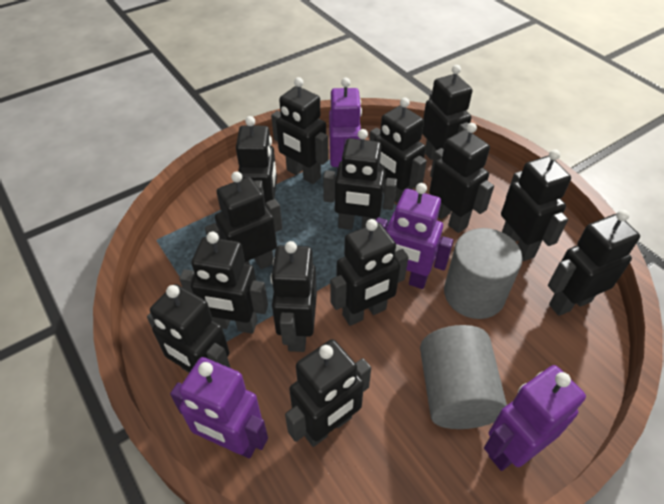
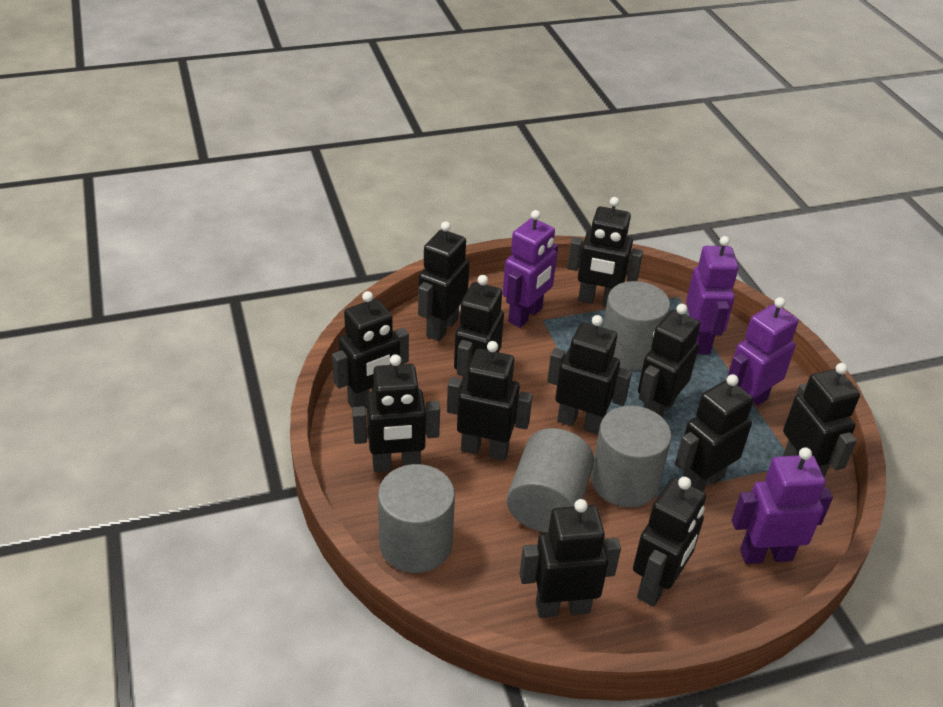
black robot: 14 -> 12
grey cylinder: 2 -> 4

